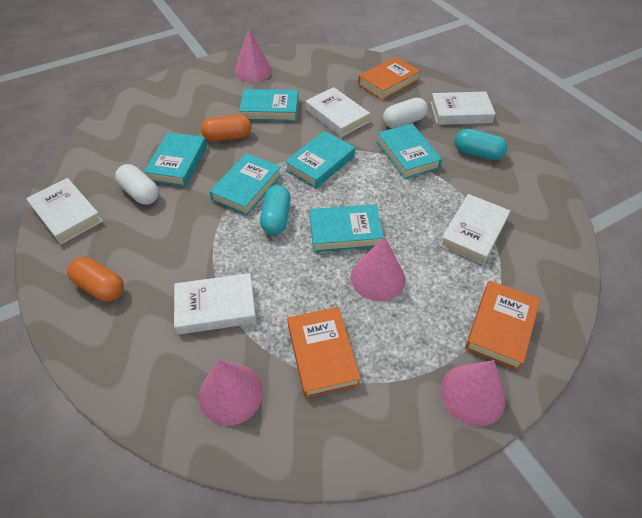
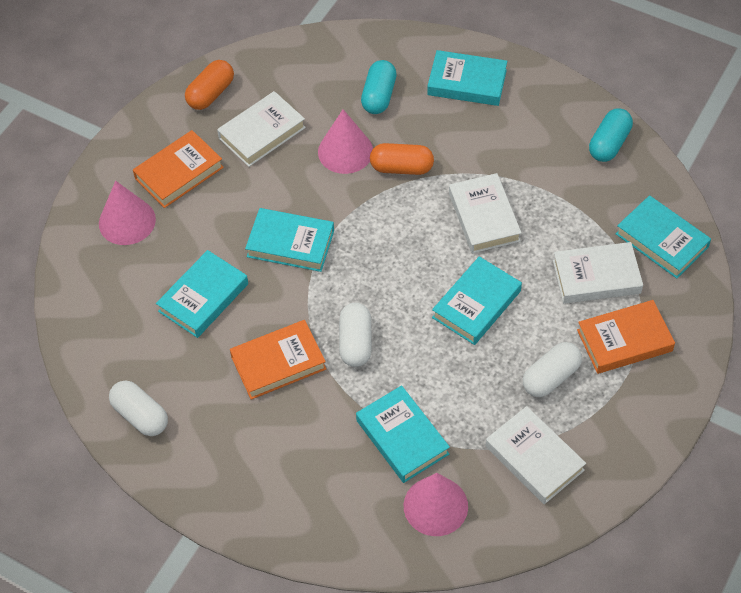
pink cone: 4 -> 3
white book: 5 -> 4
white capsule: 2 -> 3

